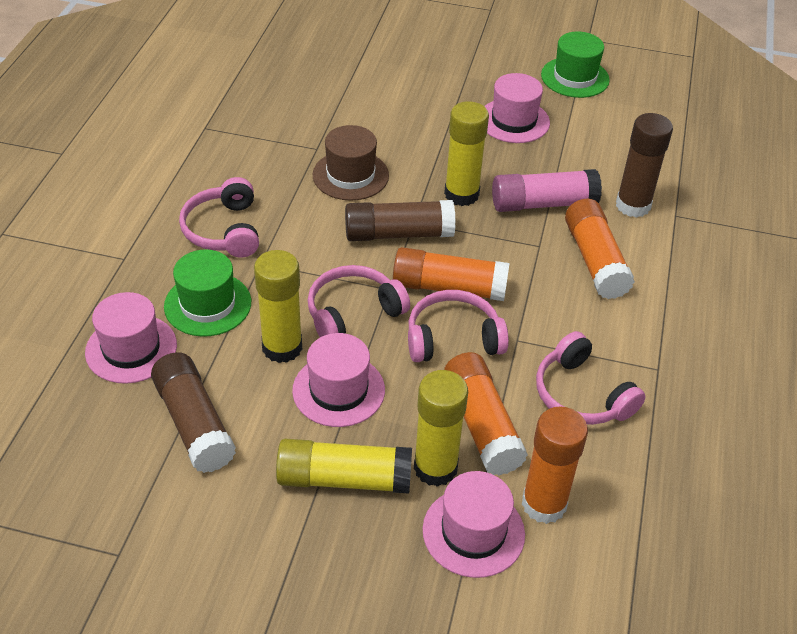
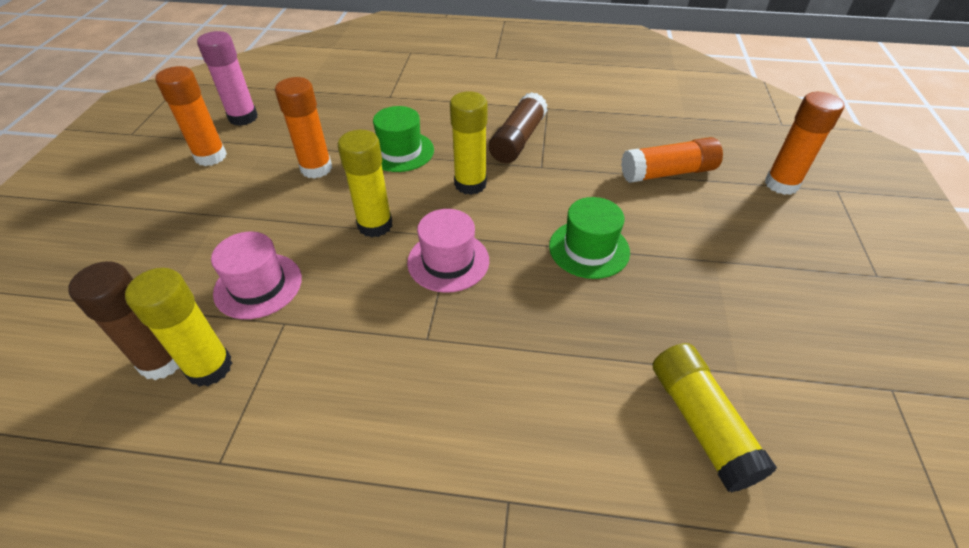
brown glue stick: 3 -> 2
brown hat: 1 -> 0
pink hat: 4 -> 2
pink headphones: 4 -> 0

